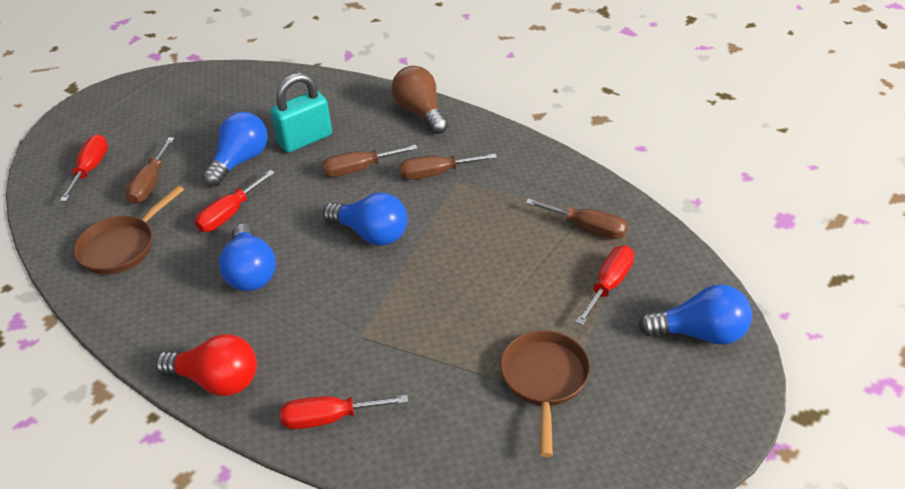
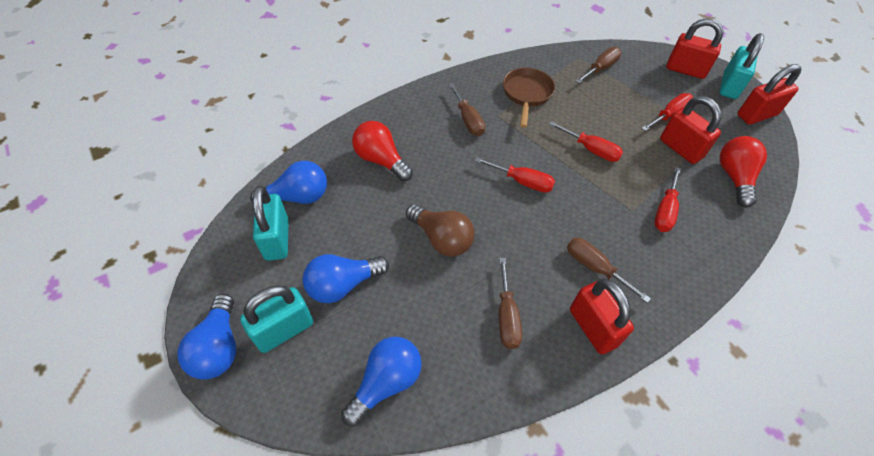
brown pan: 2 -> 1
red light bulb: 1 -> 2
red padlock: 0 -> 4
turquoise padlock: 1 -> 3

